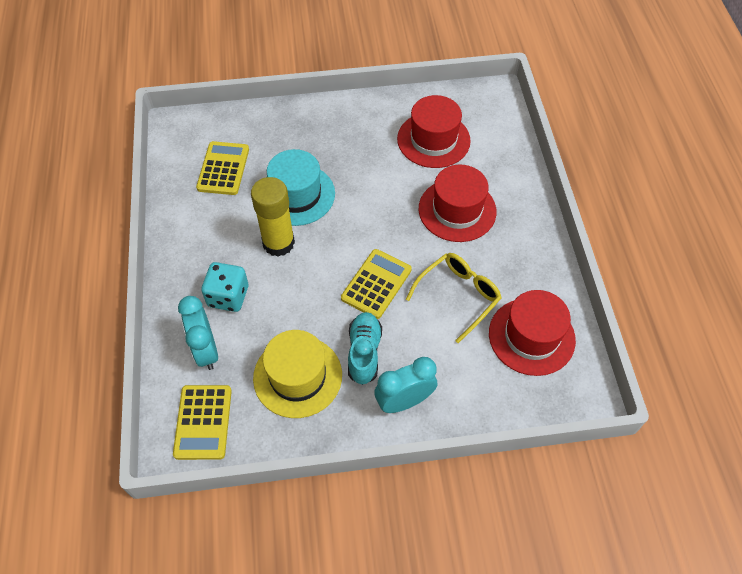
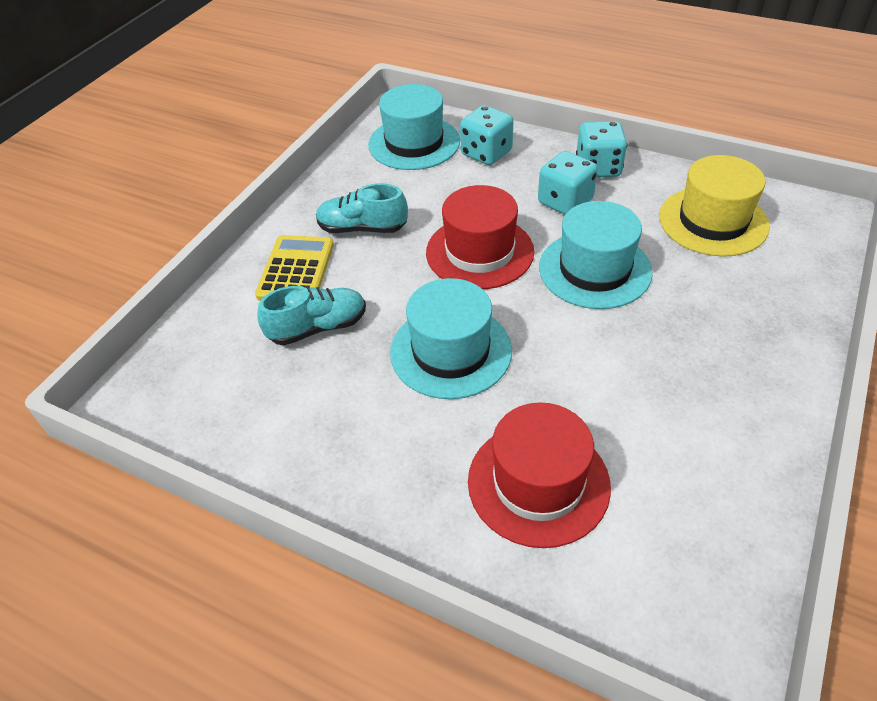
red hat: 3 -> 2
turquoise clock: 2 -> 0
turquoise dice: 1 -> 3
turquoise hat: 1 -> 3
turquoise shoe: 1 -> 2
yellow calculator: 3 -> 1
yellow glasses: 1 -> 0
yellow glue stick: 1 -> 0

